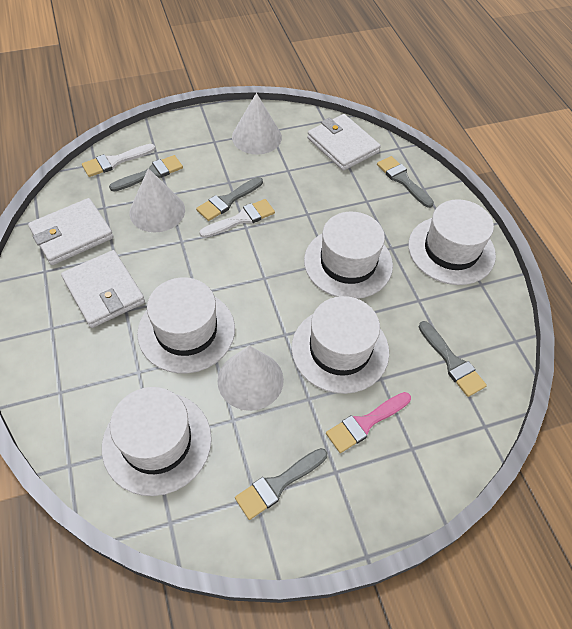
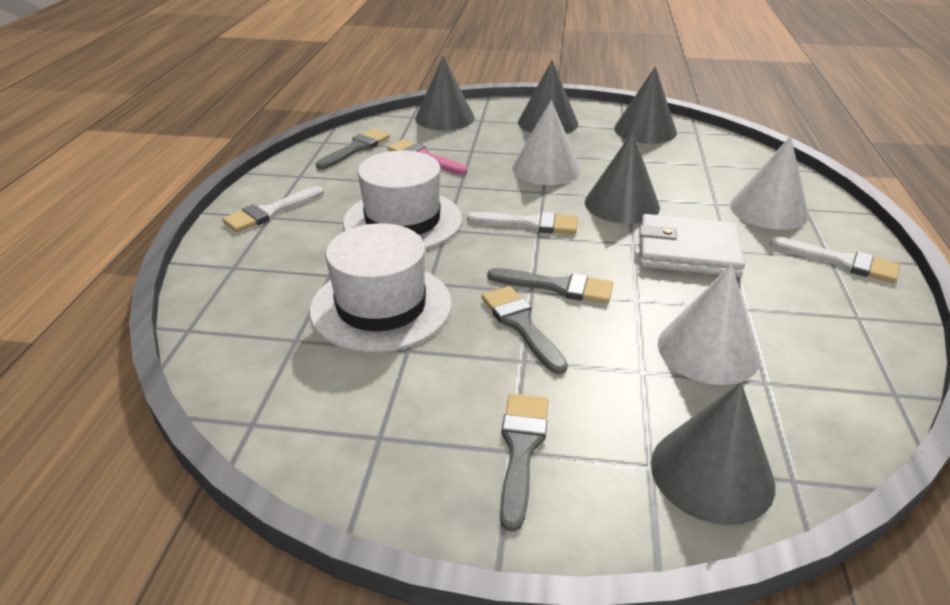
grey brush: 5 -> 4
grey cone: 0 -> 5
white brush: 2 -> 3
white hat: 5 -> 2
white wallet: 3 -> 1

